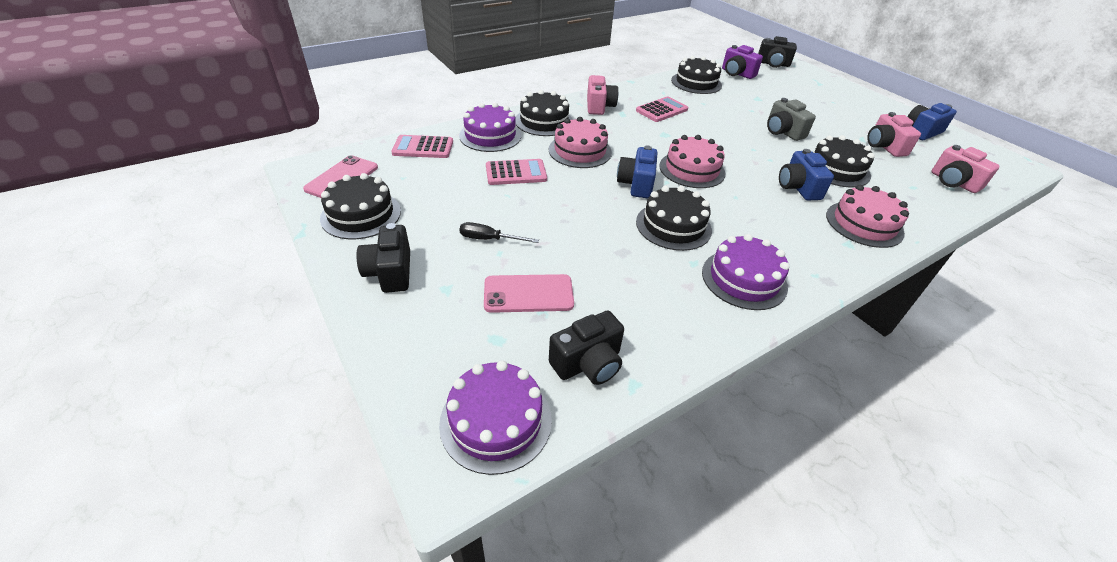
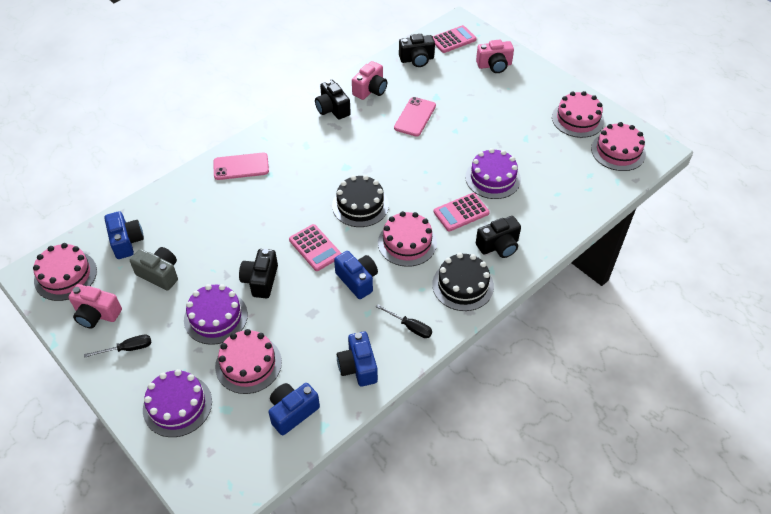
black cake: 5 -> 2
black camera: 3 -> 4
black screwdriver: 1 -> 2
blue camera: 3 -> 4
pink cake: 3 -> 5
purple camera: 1 -> 0

